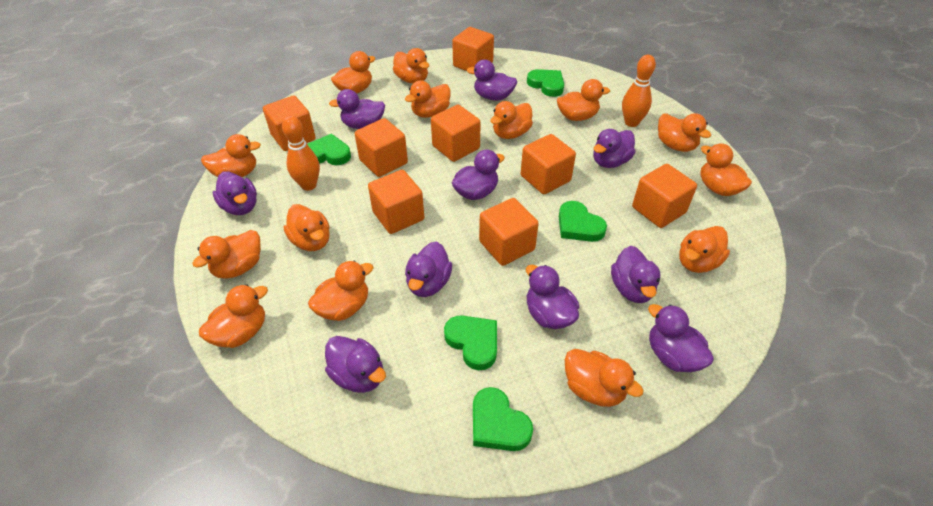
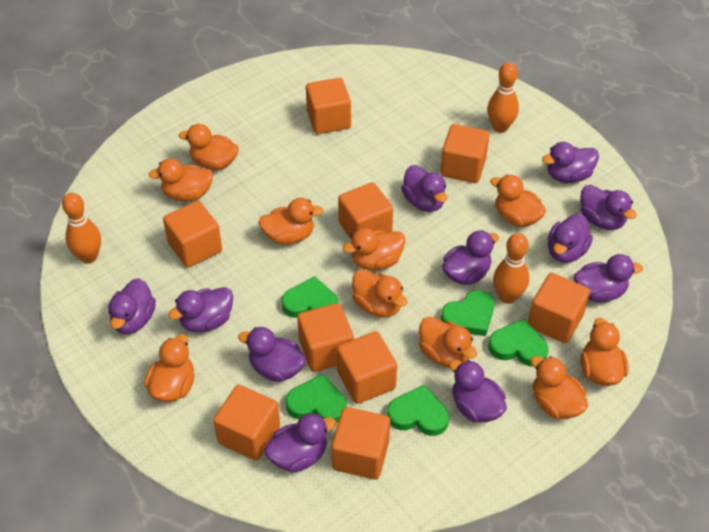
orange bowling pin: 2 -> 3
orange cube: 8 -> 9
orange duck: 14 -> 10
purple duck: 10 -> 11

